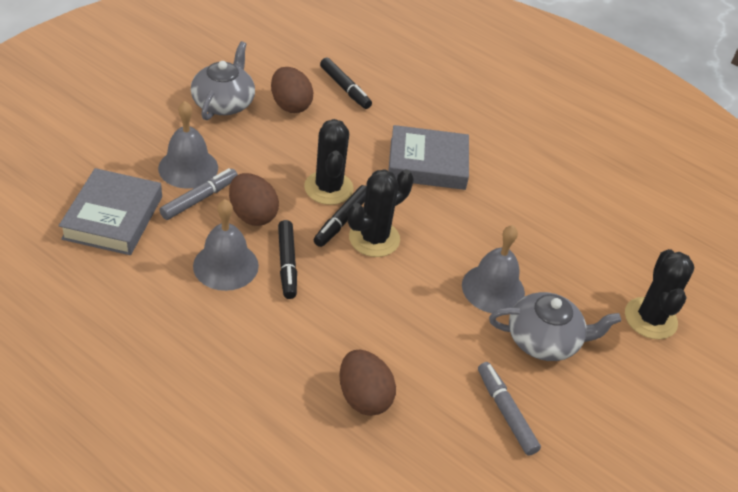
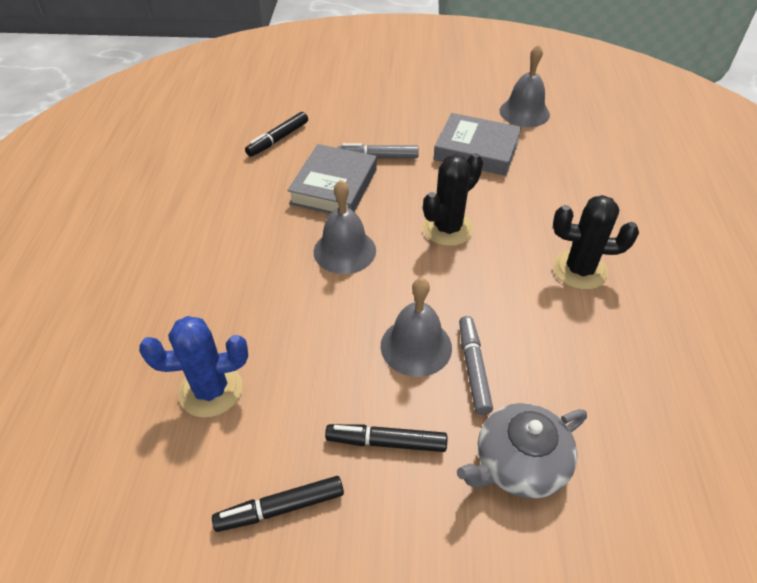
black cactus: 3 -> 2
blue cactus: 0 -> 1
brown egg: 3 -> 0
grey teapot: 2 -> 1

